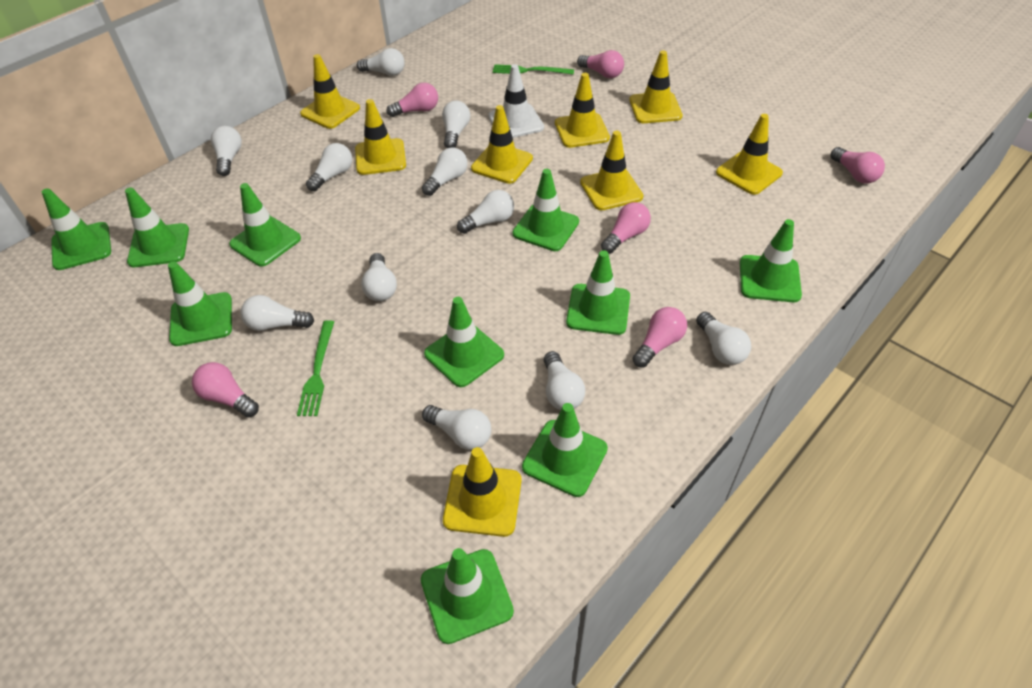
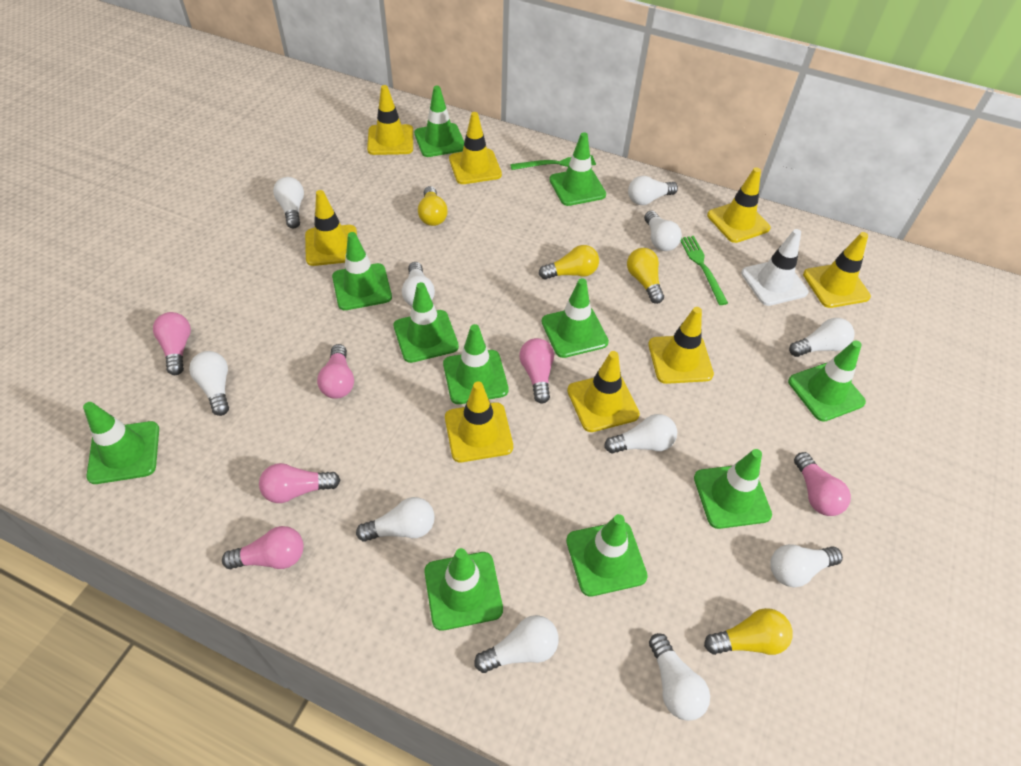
green traffic cone: 10 -> 11
yellow light bulb: 0 -> 4

